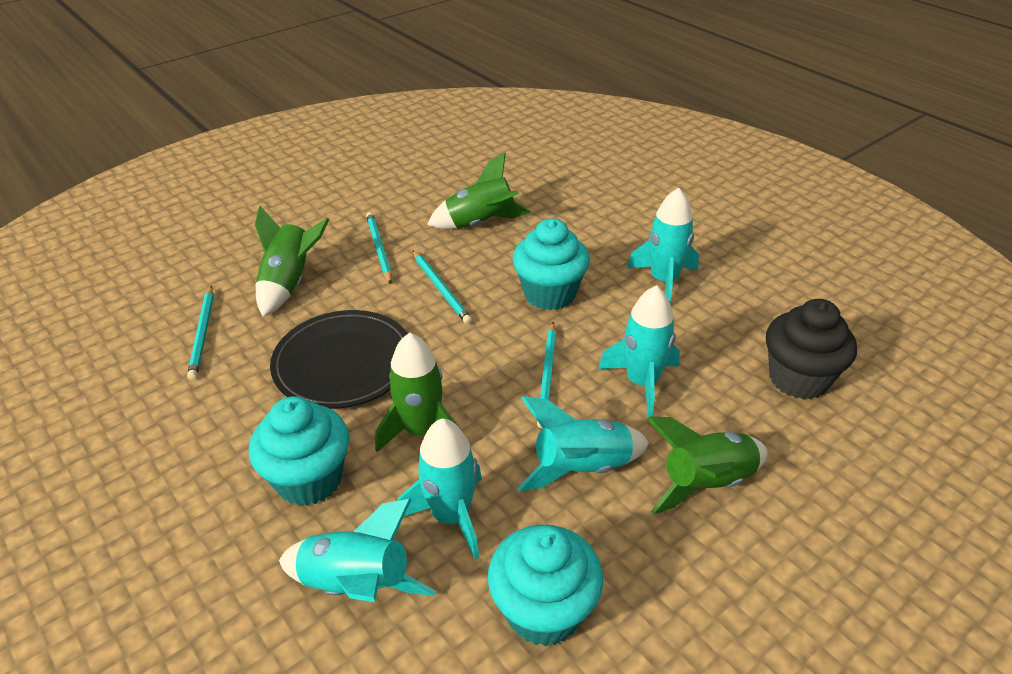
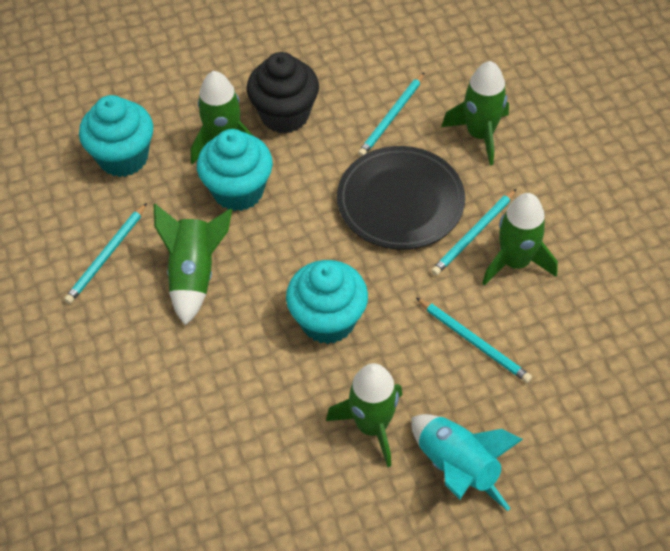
green rocket: 4 -> 5
turquoise rocket: 5 -> 1

